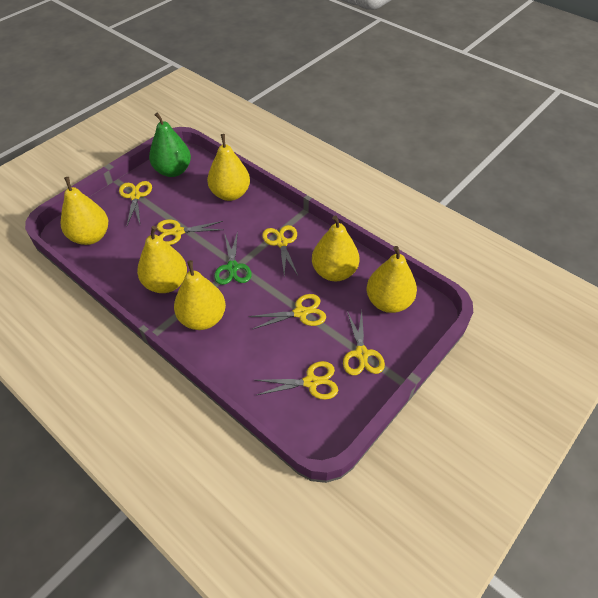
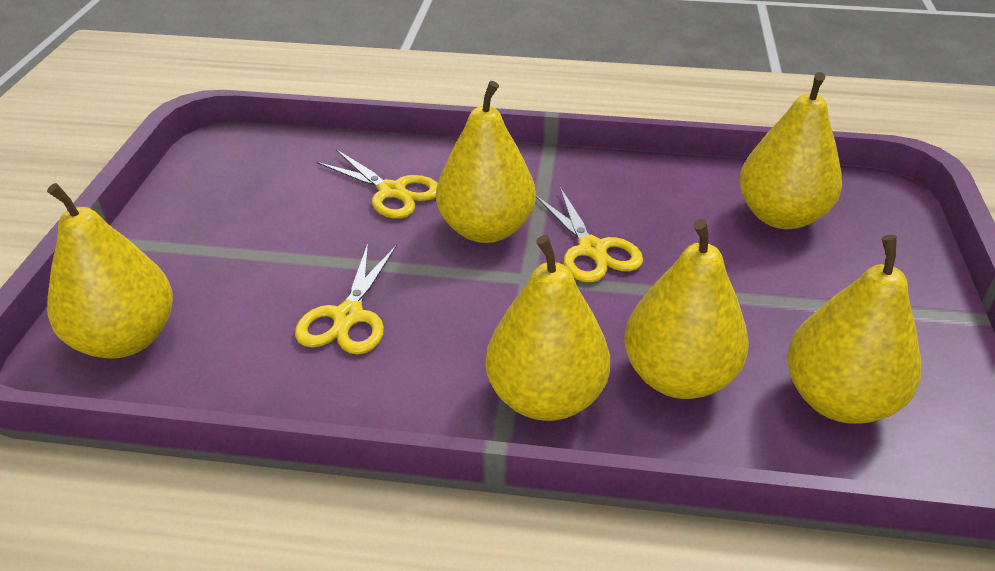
green pear: 1 -> 0
green scissors: 1 -> 0
yellow scissors: 6 -> 3

